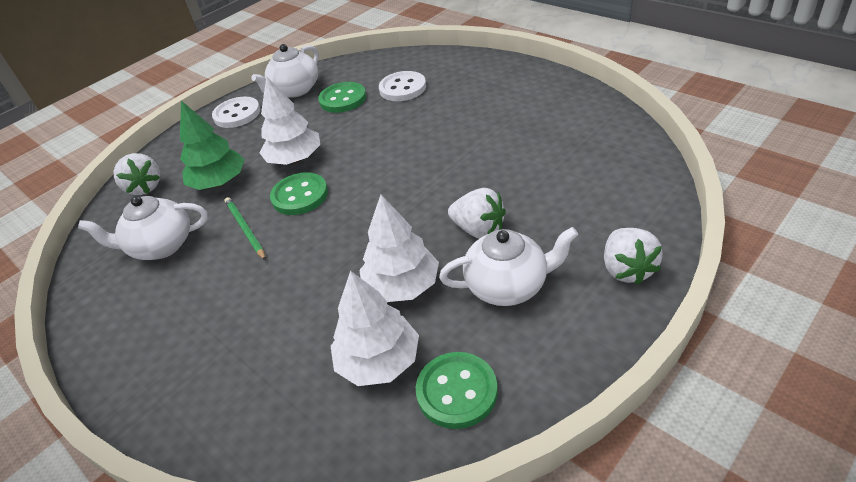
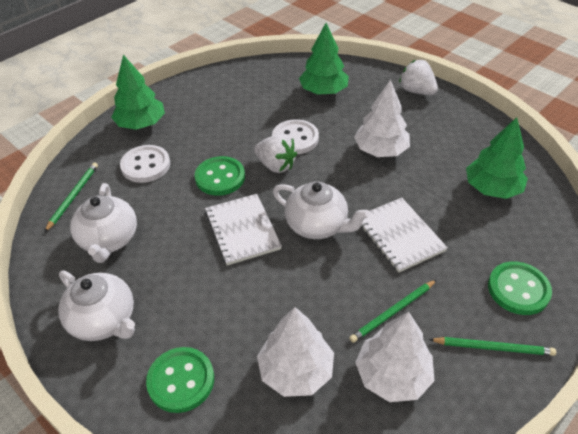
green pencil: 1 -> 3
green tree: 1 -> 3
white notebook: 0 -> 2
white strawberry: 3 -> 2

